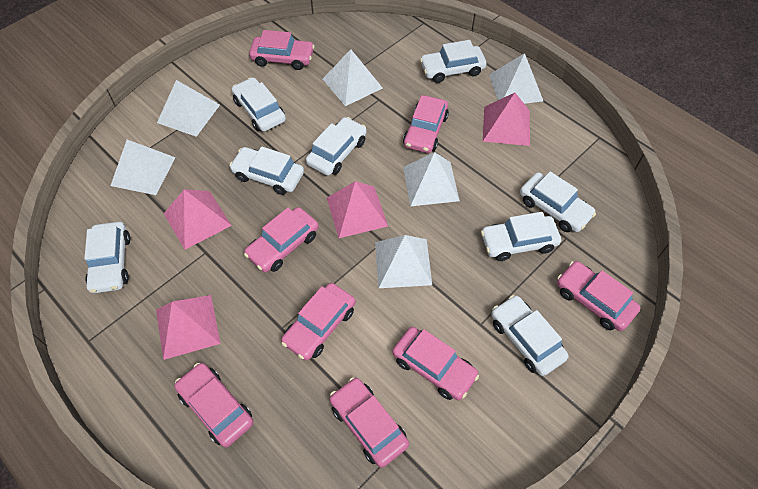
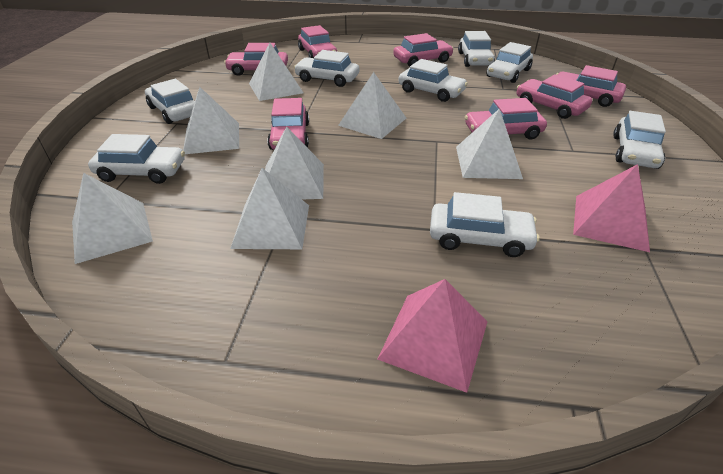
pink car: 8 -> 7
pink pyramid: 4 -> 2
white pyramid: 6 -> 7

